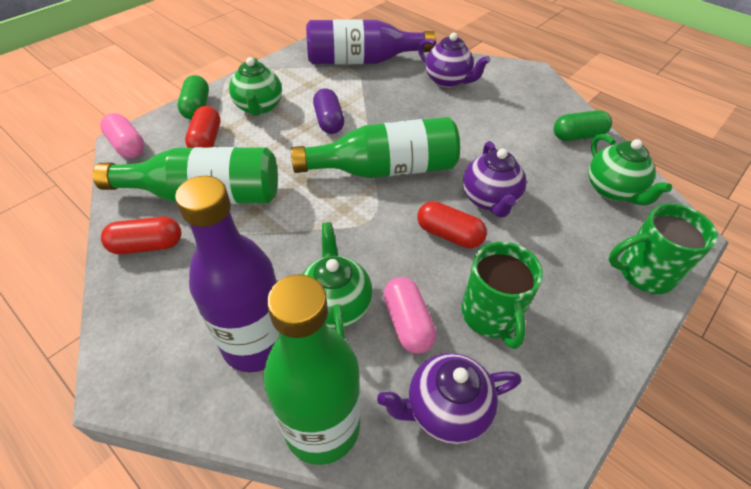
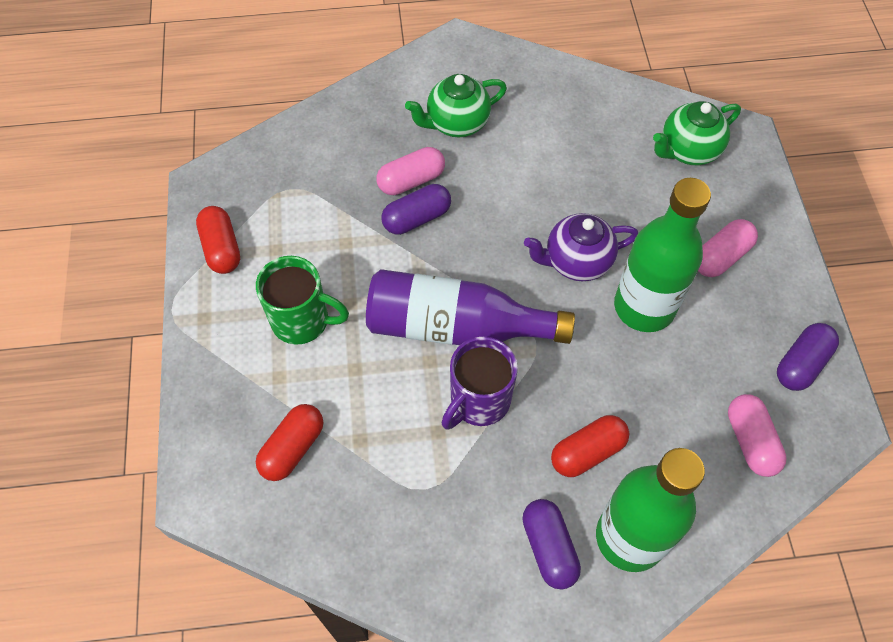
green bottle: 3 -> 2
green capsule: 2 -> 0
green mug: 2 -> 1
green teapot: 3 -> 2
pink capsule: 2 -> 3
purple bottle: 2 -> 1
purple capsule: 1 -> 3
purple mug: 0 -> 1
purple teapot: 3 -> 1

